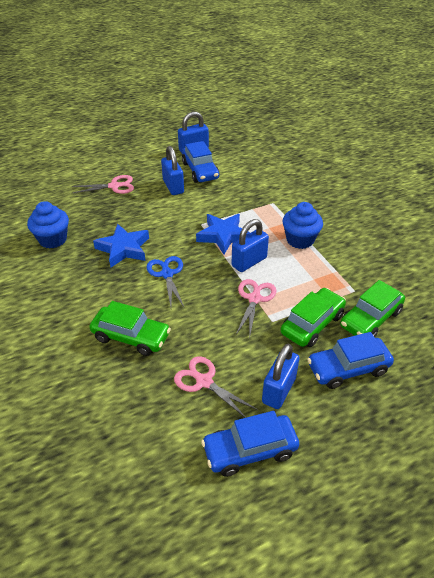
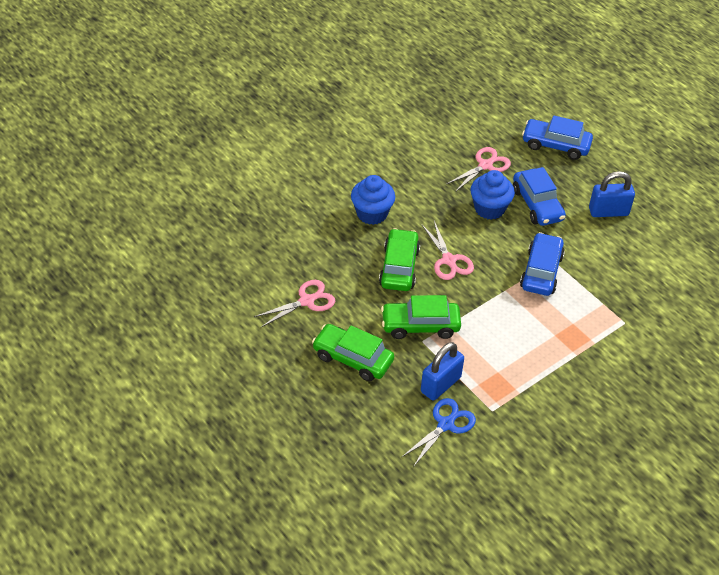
blue padlock: 4 -> 2
blue star: 2 -> 0

